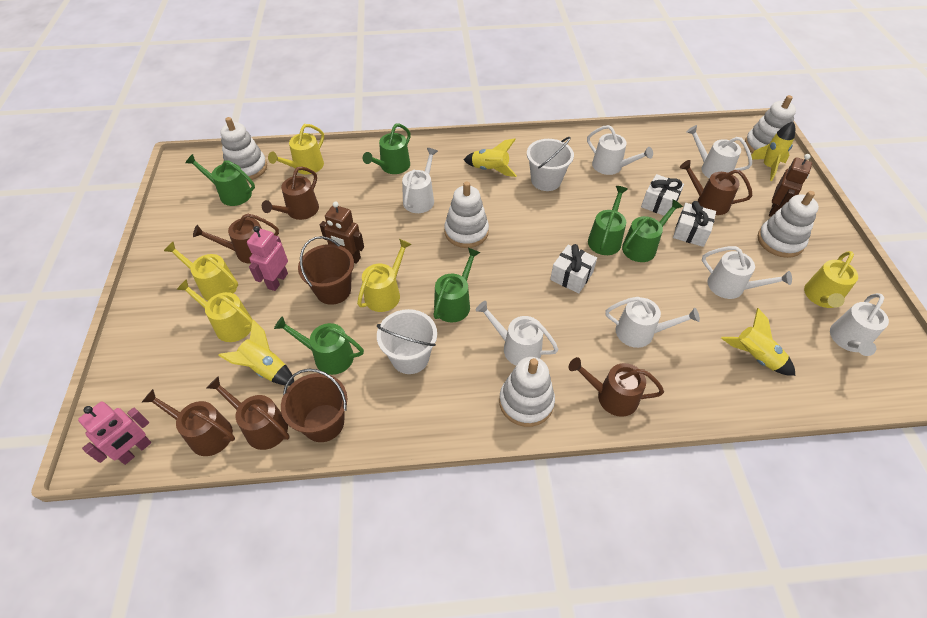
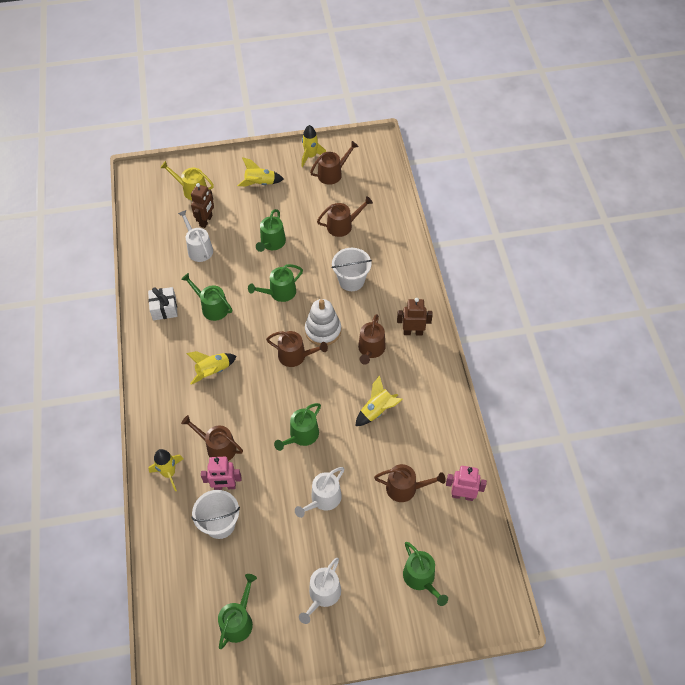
brown bucket: 2 -> 0
white gift: 3 -> 1
white stacking toy: 5 -> 1
white watering can: 7 -> 3
yellow rocket: 4 -> 5
yellow watering can: 5 -> 1

